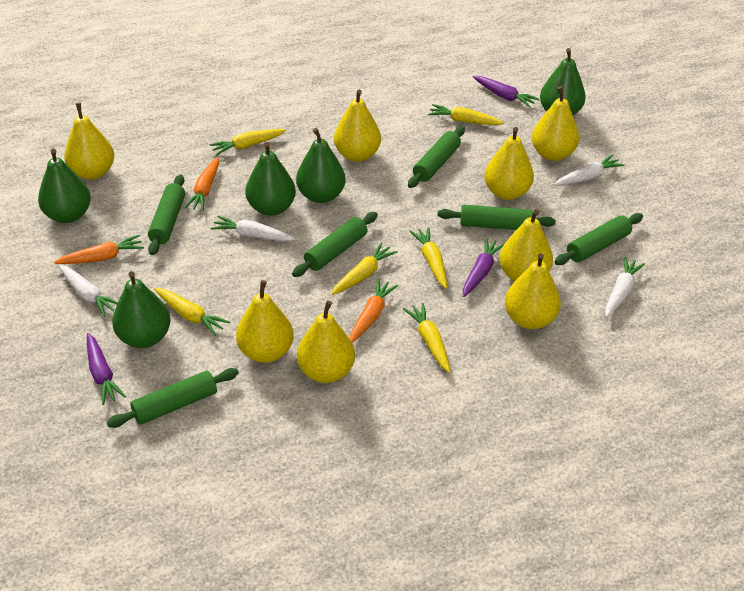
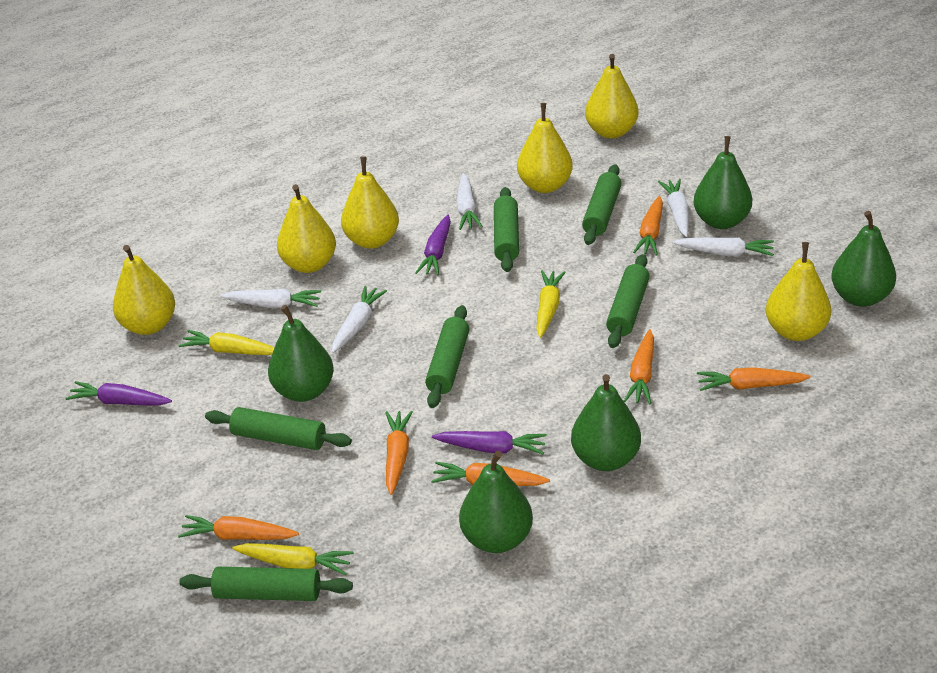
orange carrot: 3 -> 6
white carrot: 4 -> 5
yellow carrot: 6 -> 3
yellow pear: 8 -> 6

